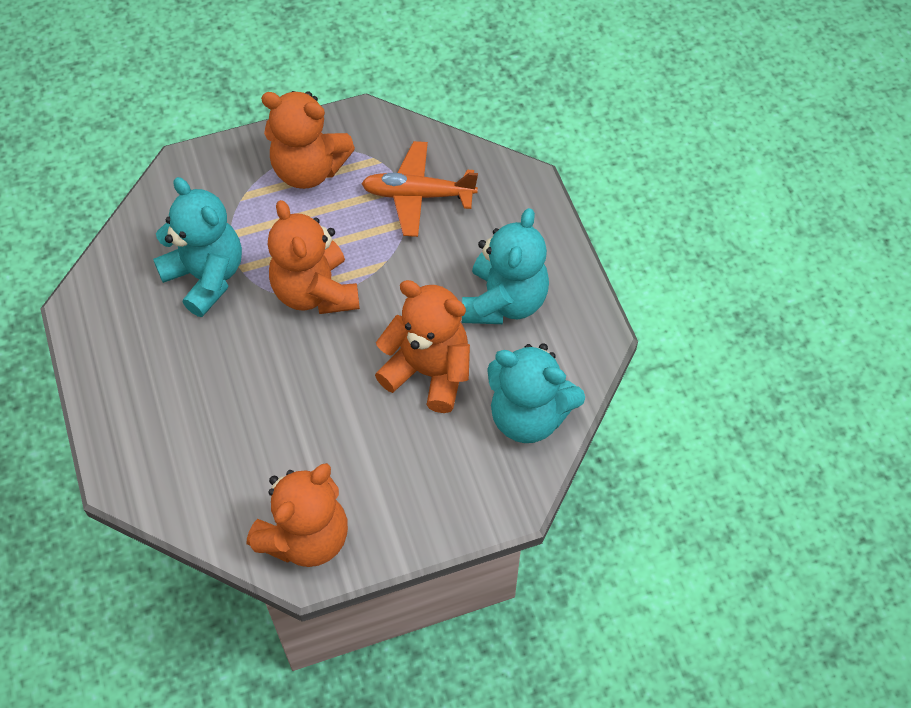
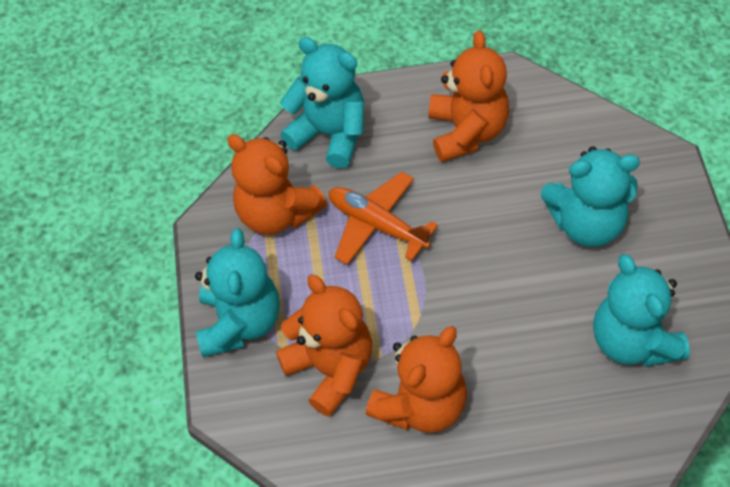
turquoise teddy bear: 3 -> 4

